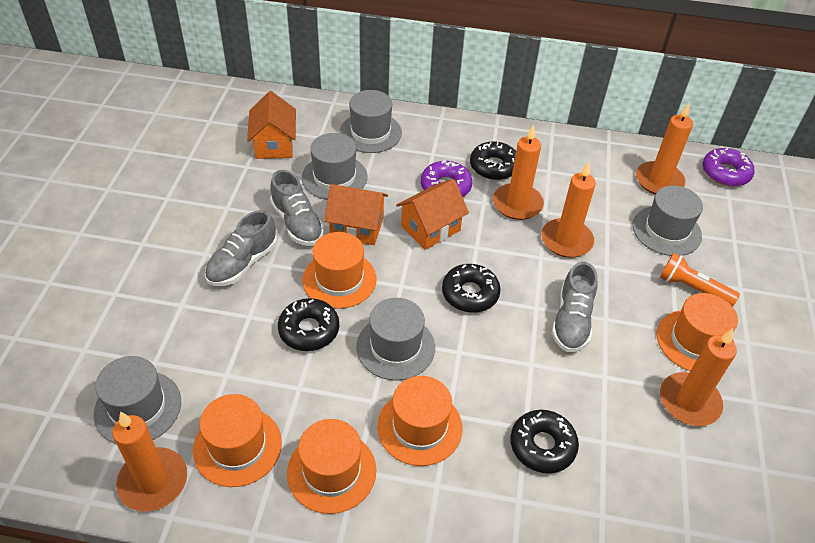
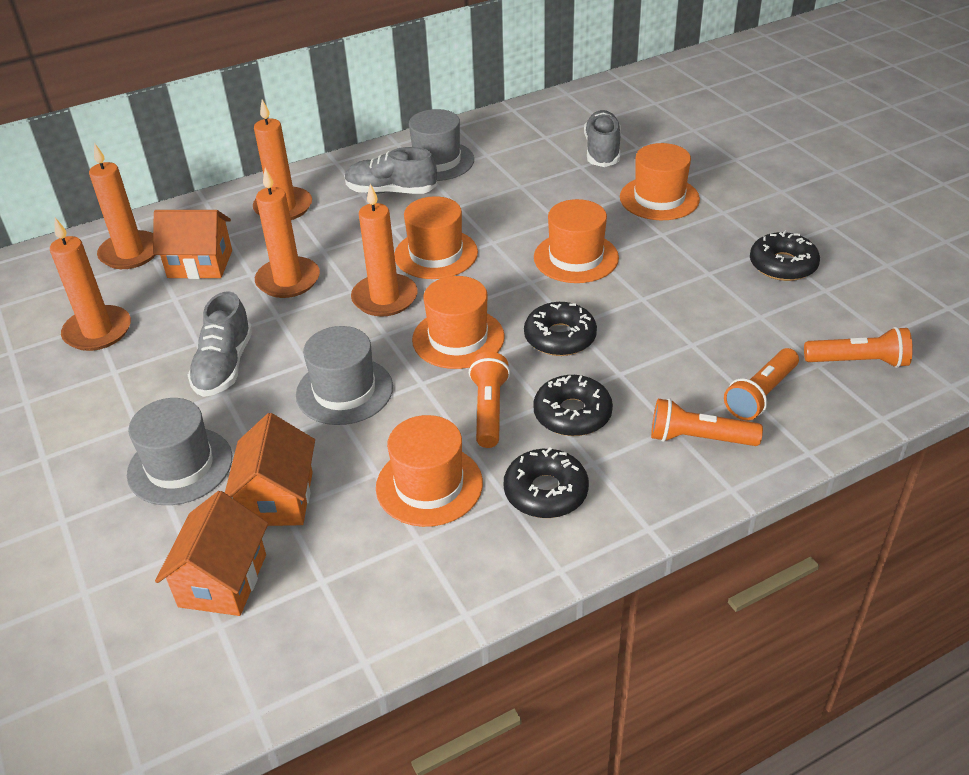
grey hat: 5 -> 3
orange flashlight: 1 -> 4
purple donut: 2 -> 0

